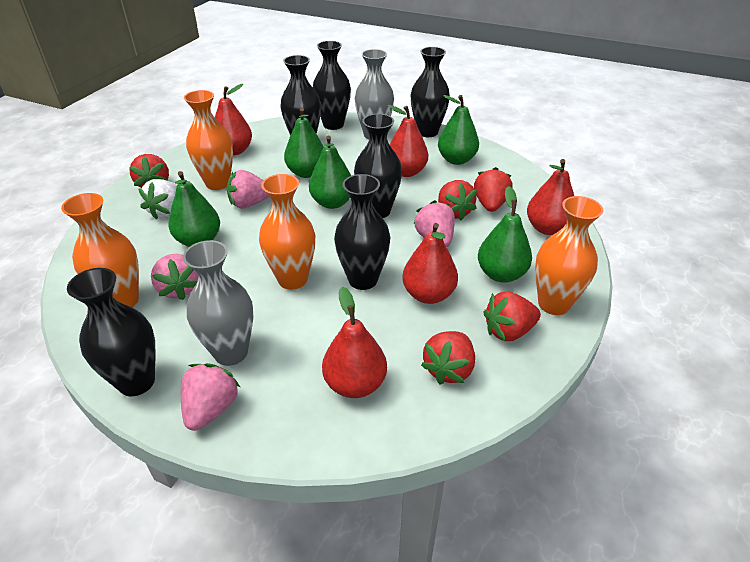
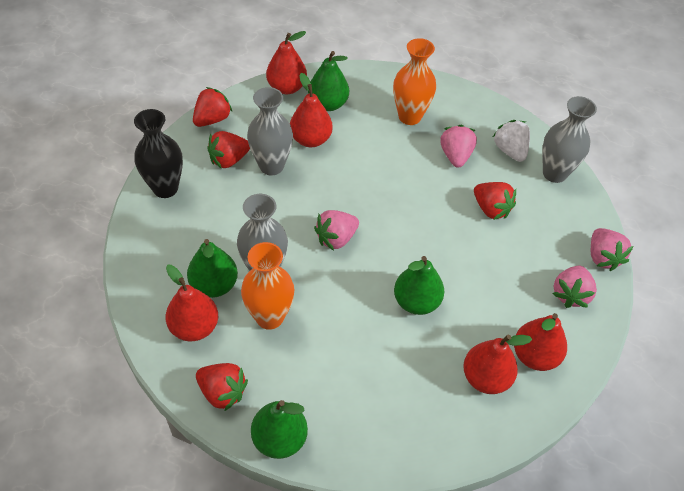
black vase: 6 -> 1
green pear: 5 -> 4
grey vase: 2 -> 3
orange vase: 4 -> 2
red strawberry: 5 -> 4

